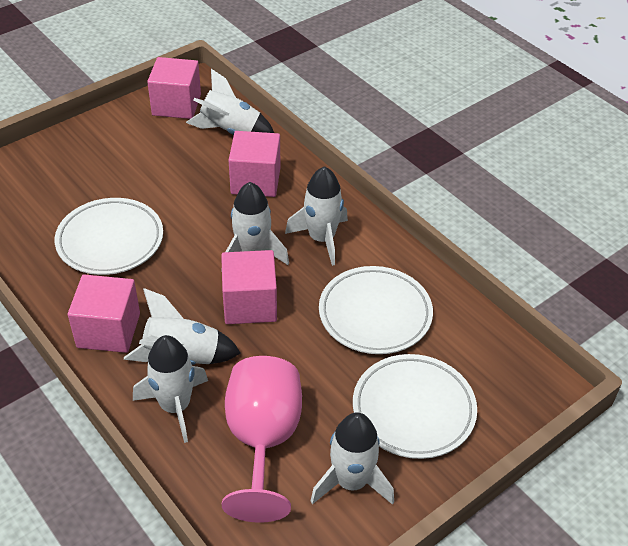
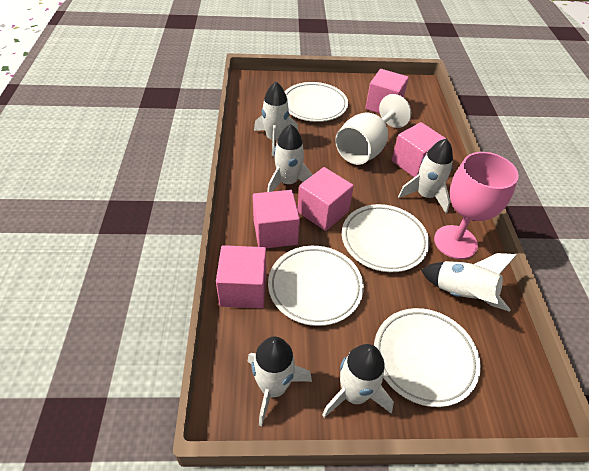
pink cube: 4 -> 5
white goblet: 0 -> 1
white plate: 3 -> 4

